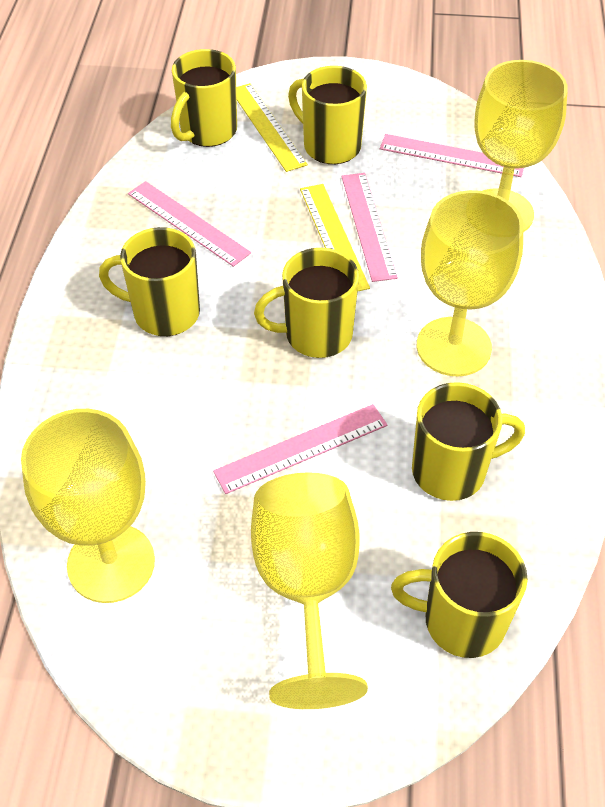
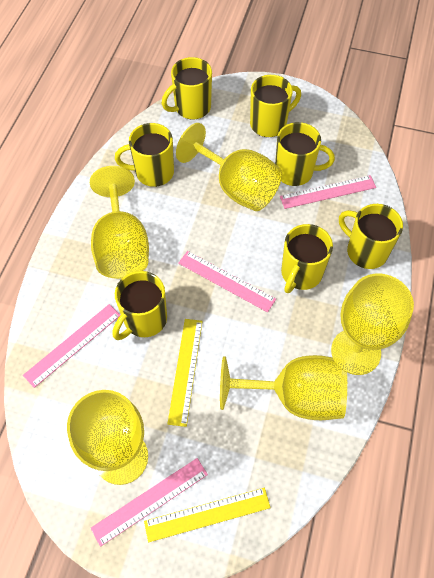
yellow goblet: 4 -> 5
yellow mug: 6 -> 7

